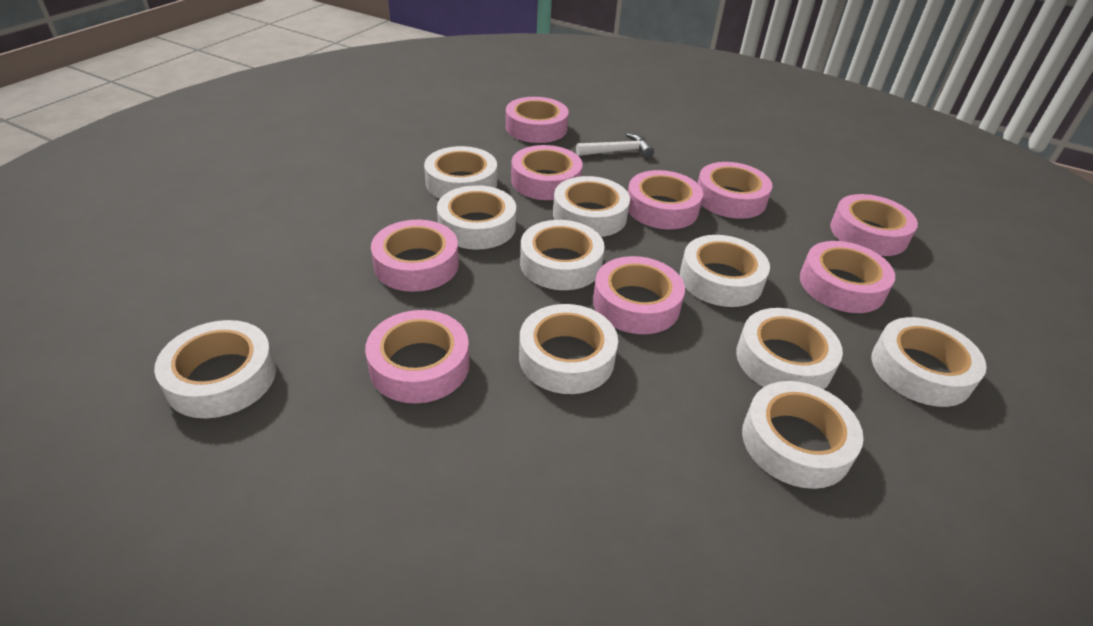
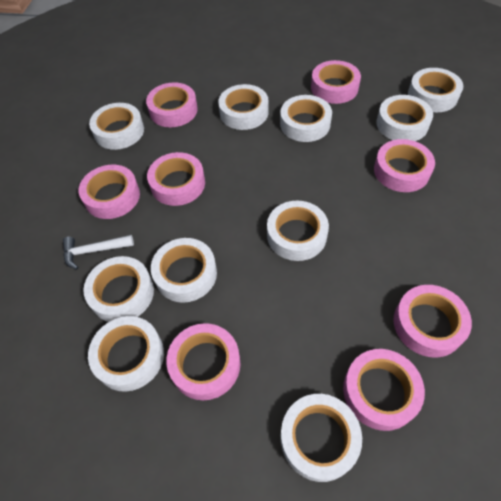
pink tape: 9 -> 8

